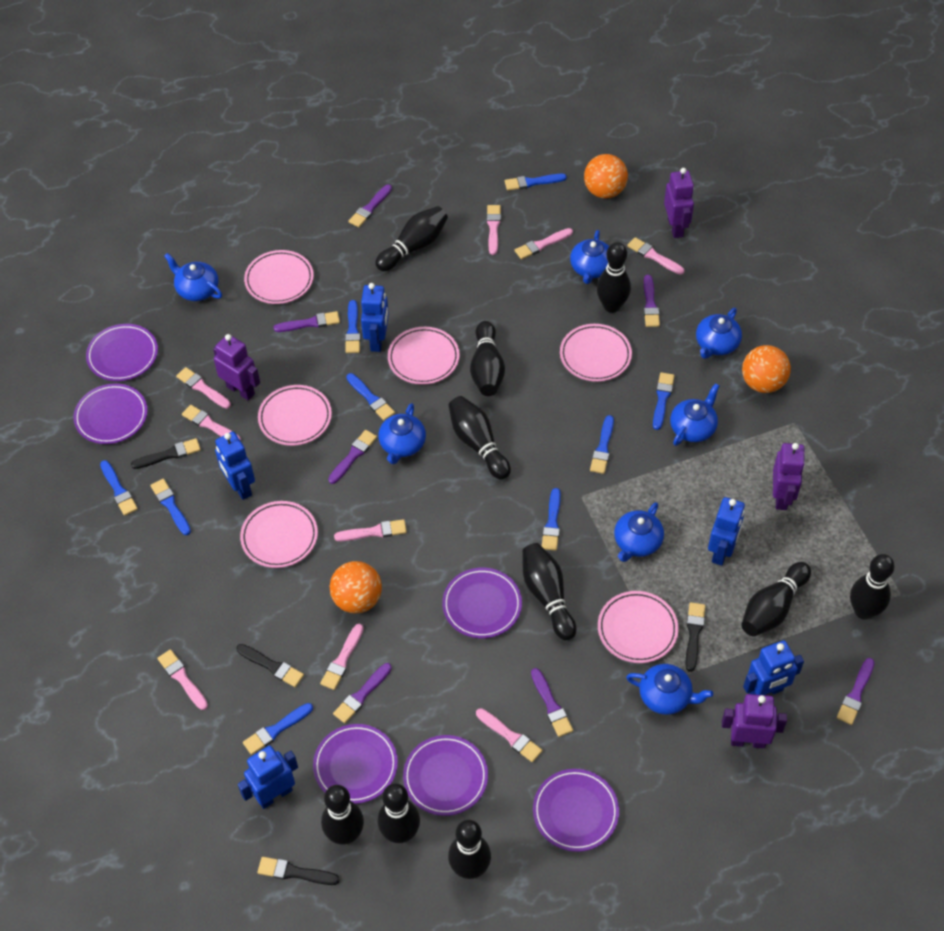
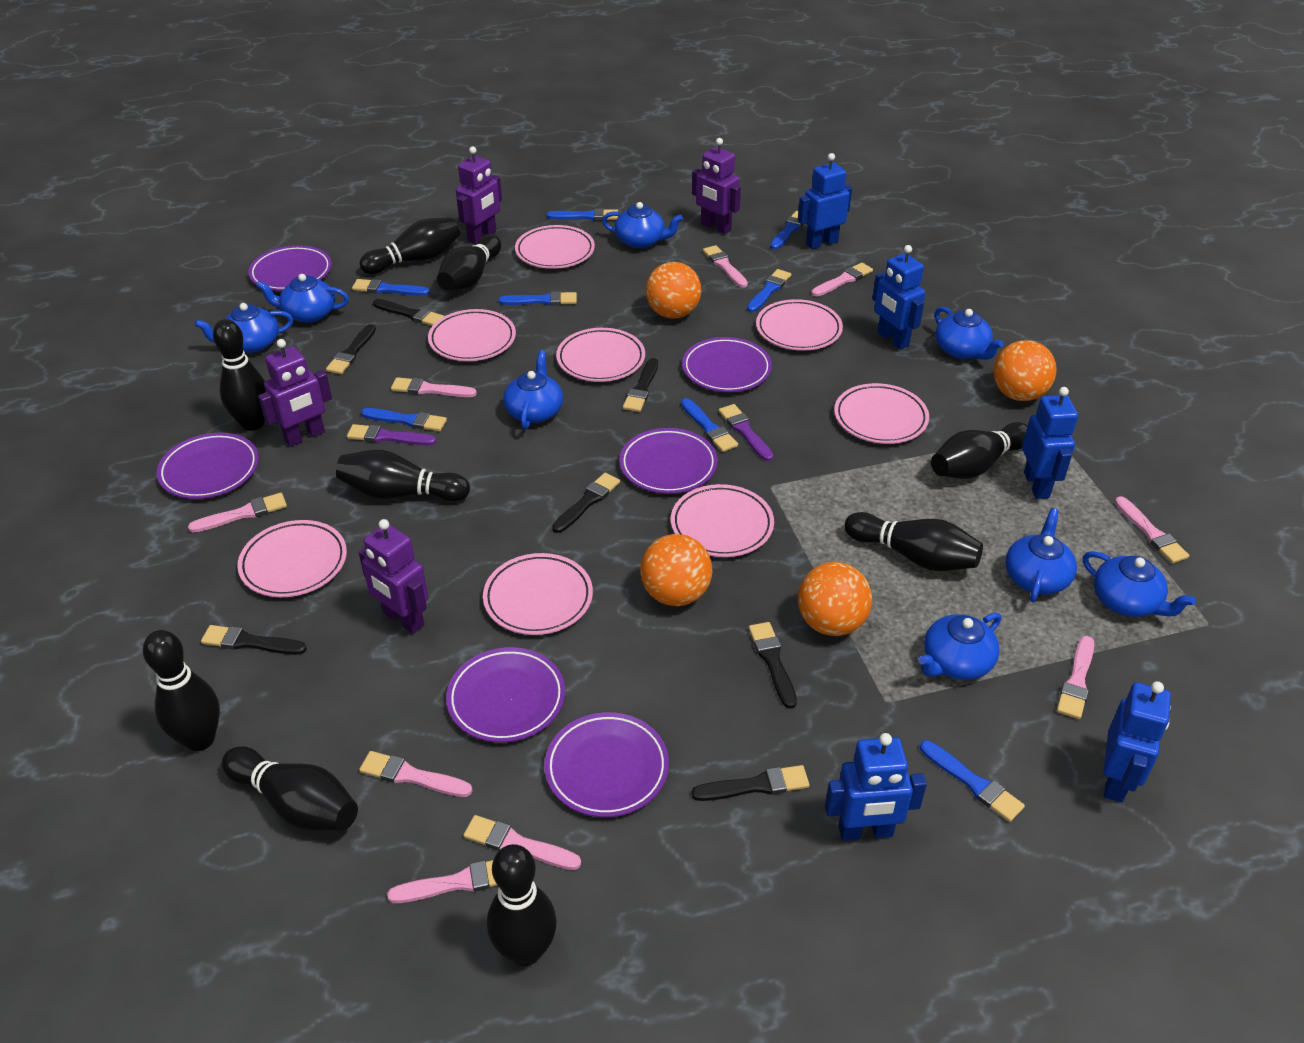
black bowling pin: 10 -> 9
black brush: 4 -> 7
blue brush: 9 -> 8
blue teapot: 7 -> 8
orange ball: 3 -> 4
pink plate: 6 -> 8
purple brush: 7 -> 2

